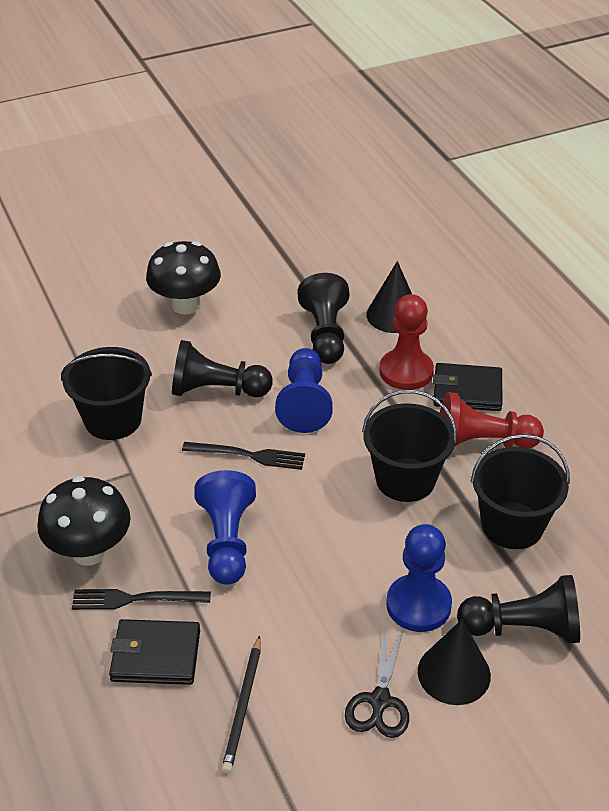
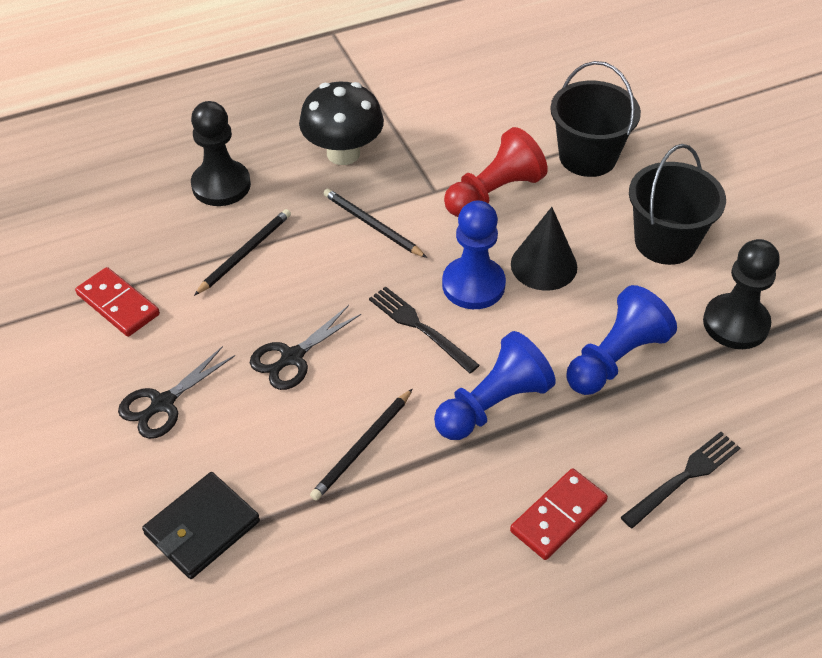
black bucket: 3 -> 2
black cone: 2 -> 1
black mushroom: 2 -> 1
black pawn: 3 -> 2
black pencil: 1 -> 3
black scissors: 1 -> 2
black wallet: 2 -> 1
red domino: 0 -> 2
red pawn: 2 -> 1

